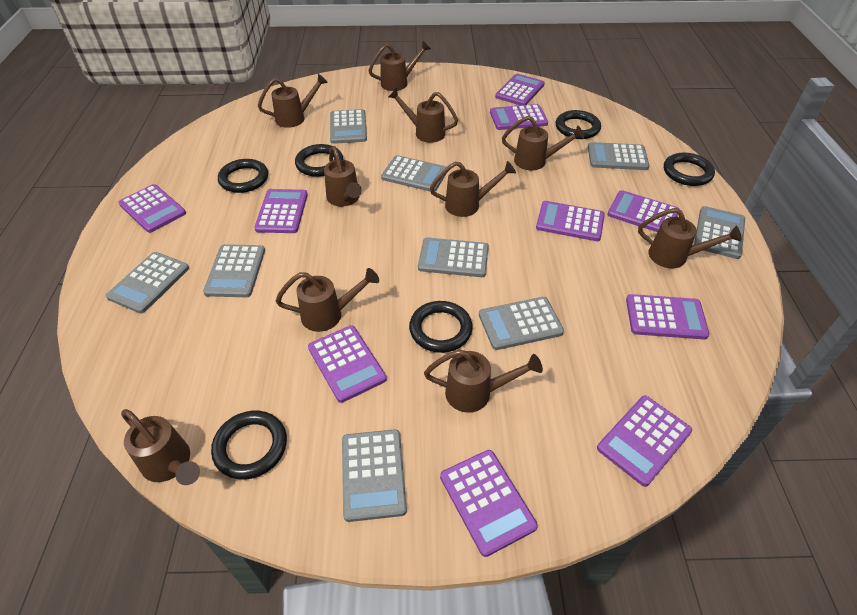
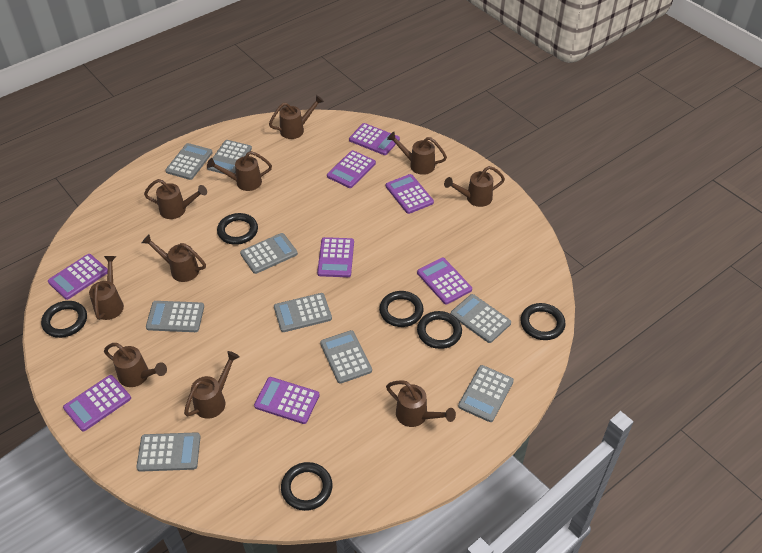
purple calculator: 10 -> 8

